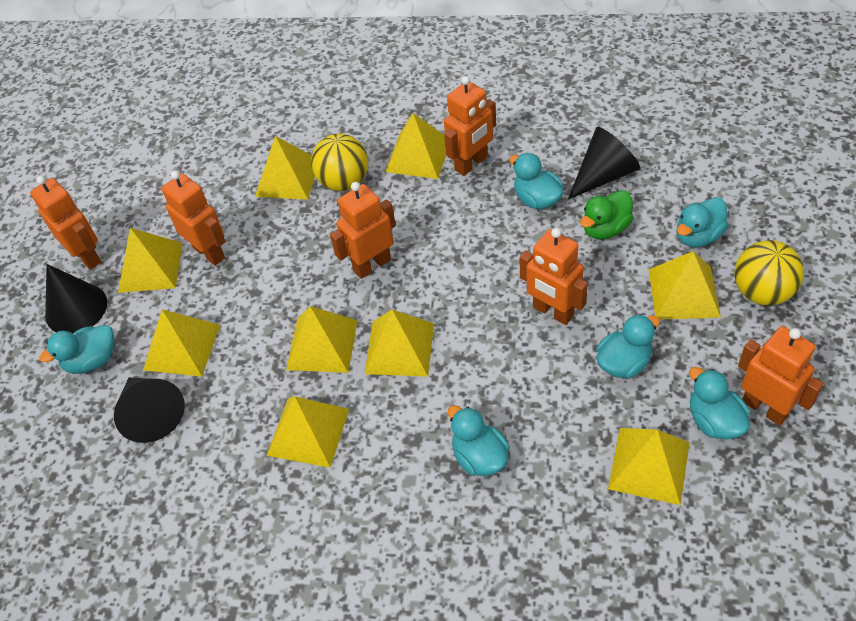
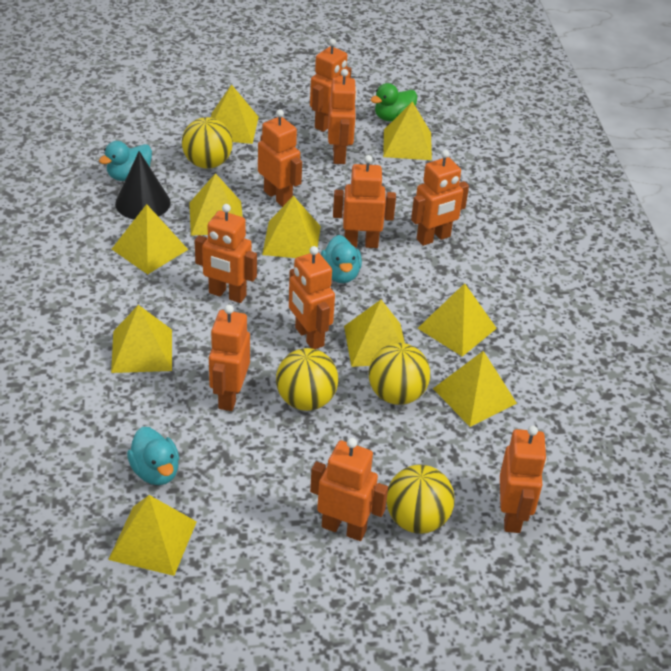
black cone: 3 -> 1
orange robot: 6 -> 10
turquoise duck: 6 -> 3
yellow ball: 2 -> 4
yellow pyramid: 9 -> 10

